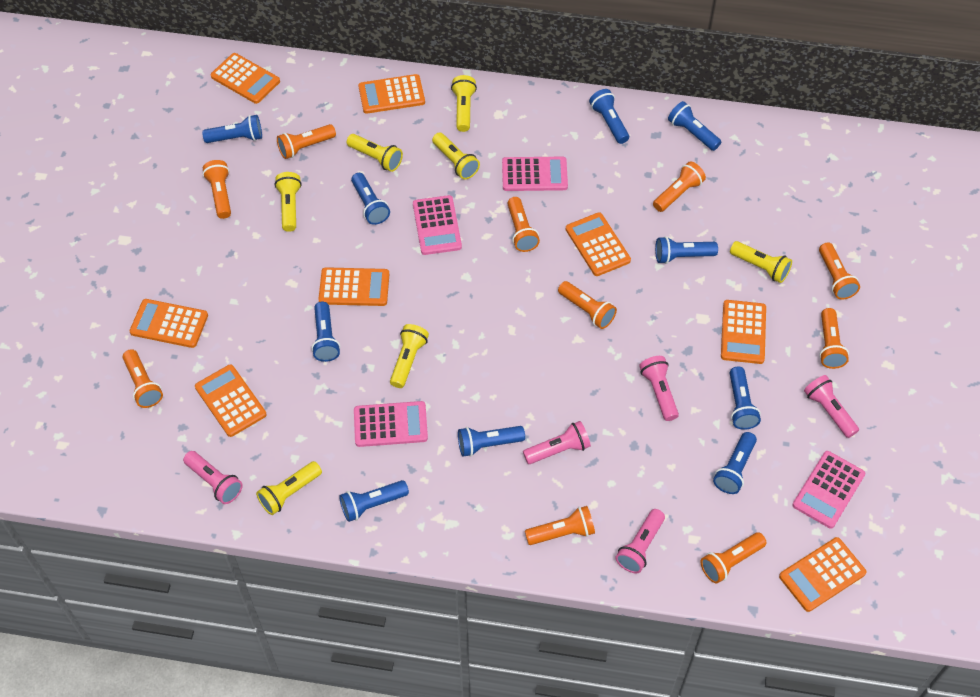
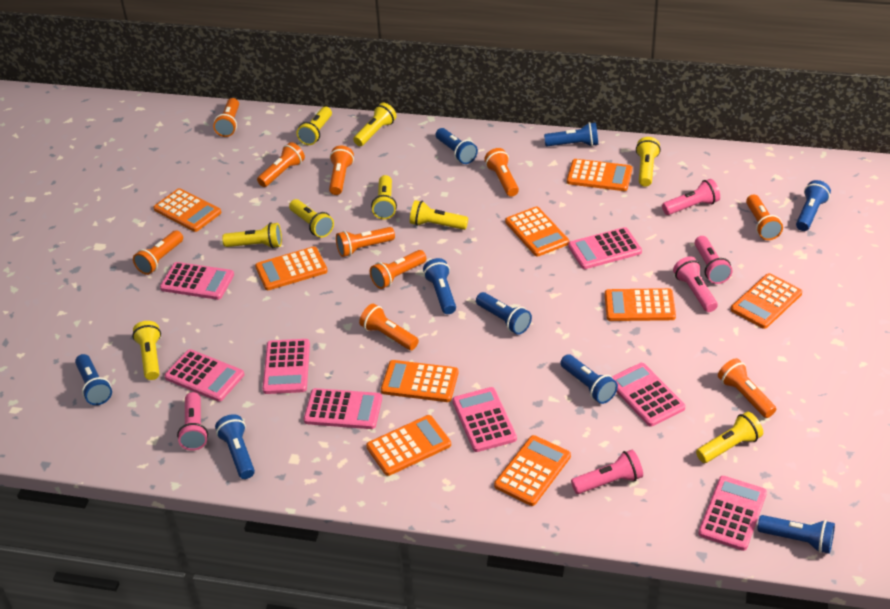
blue flashlight: 10 -> 9
orange calculator: 8 -> 9
pink calculator: 4 -> 8
yellow flashlight: 7 -> 9

